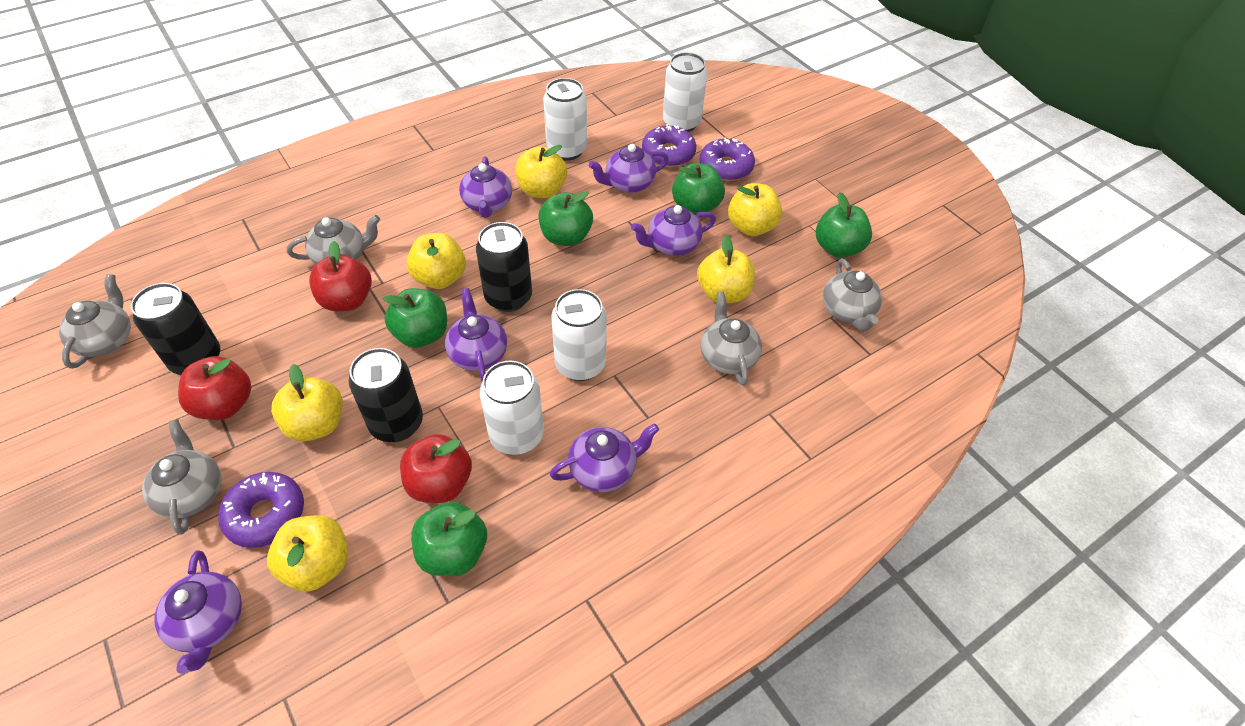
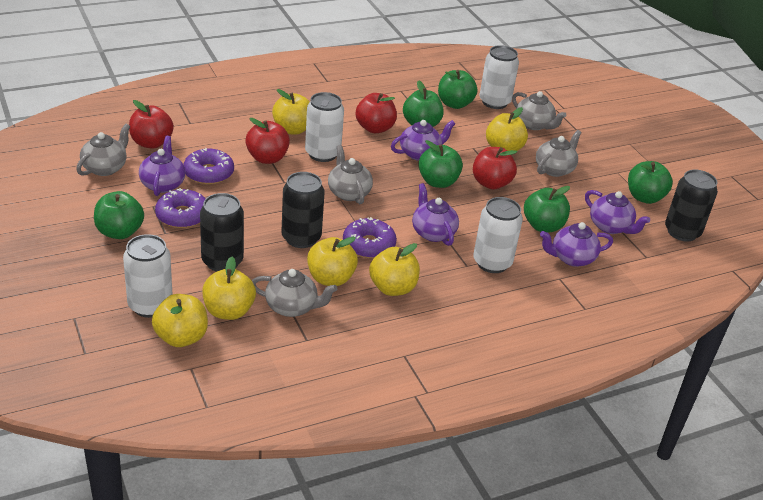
green apple: 5 -> 6
purple teapot: 6 -> 5
red apple: 3 -> 4

